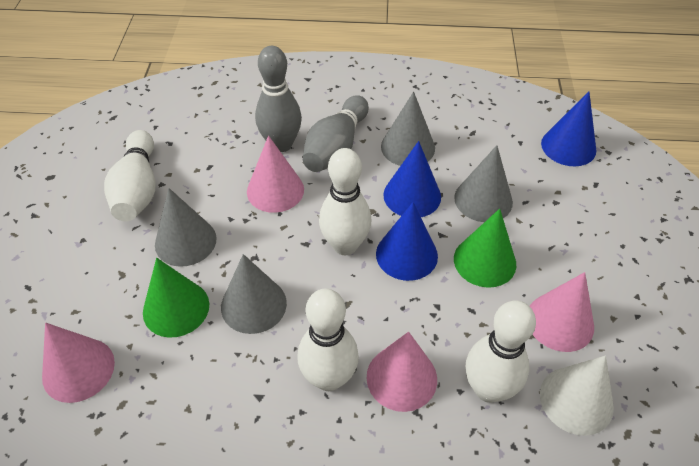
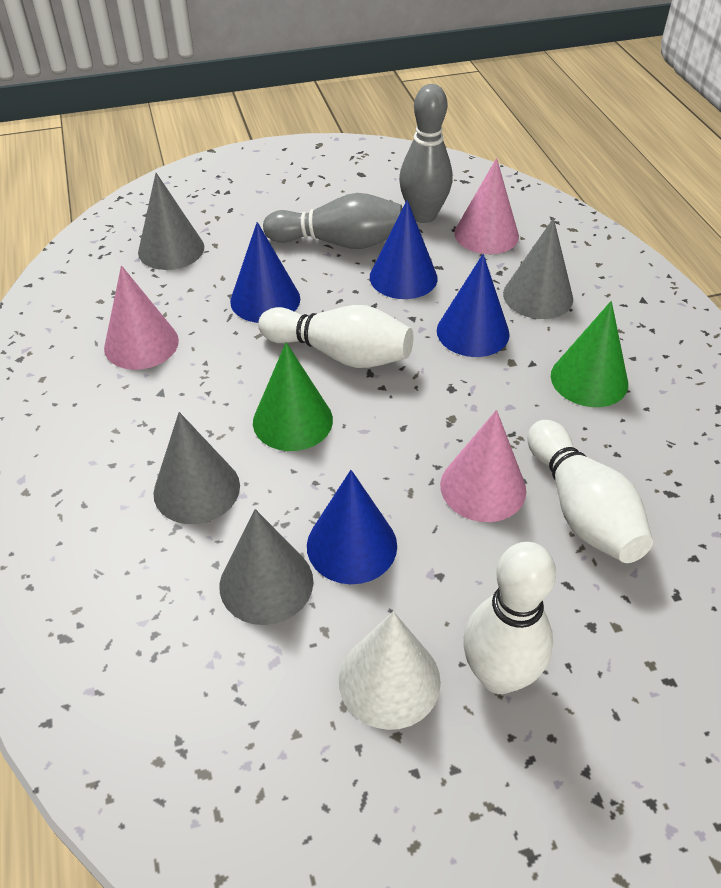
blue cone: 3 -> 4
pink cone: 4 -> 3
white bowling pin: 4 -> 3

